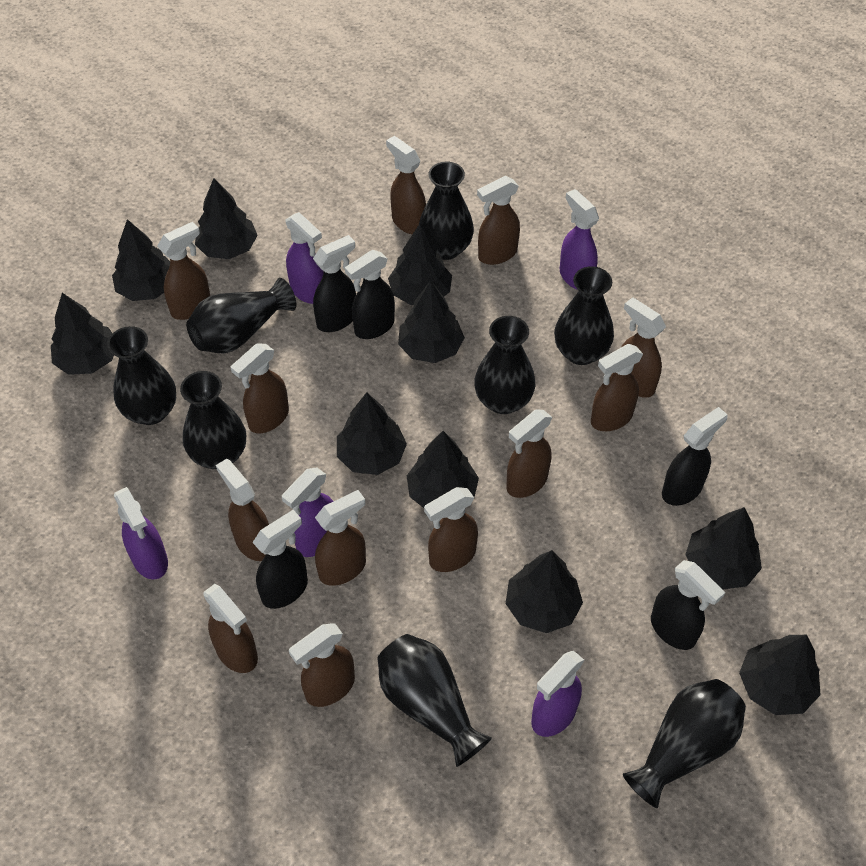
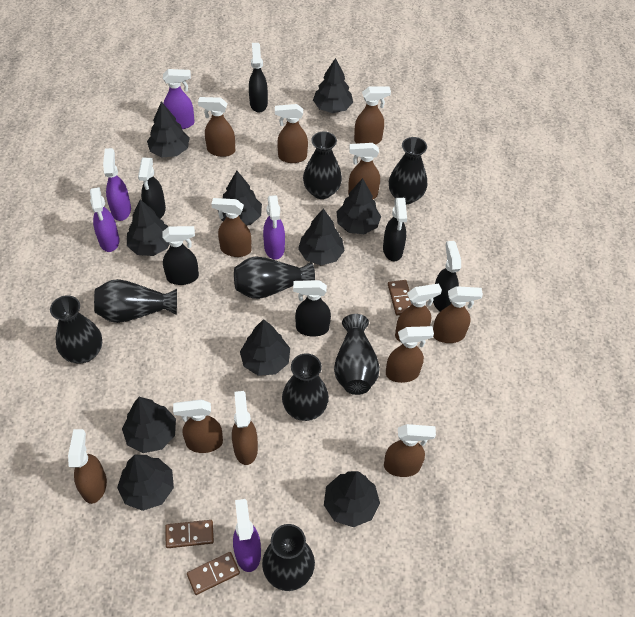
black spray bottle: 5 -> 6
brown domino: 0 -> 3

